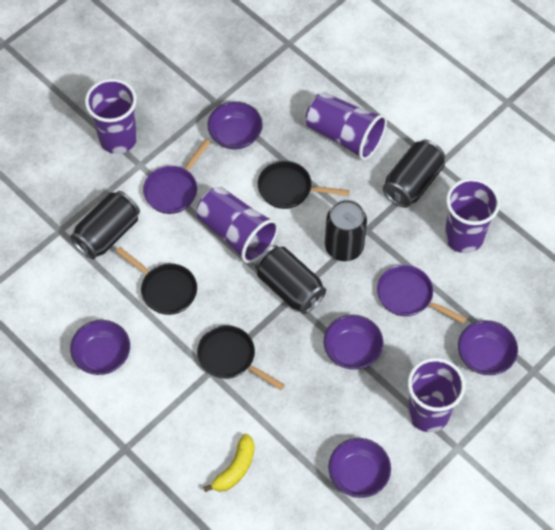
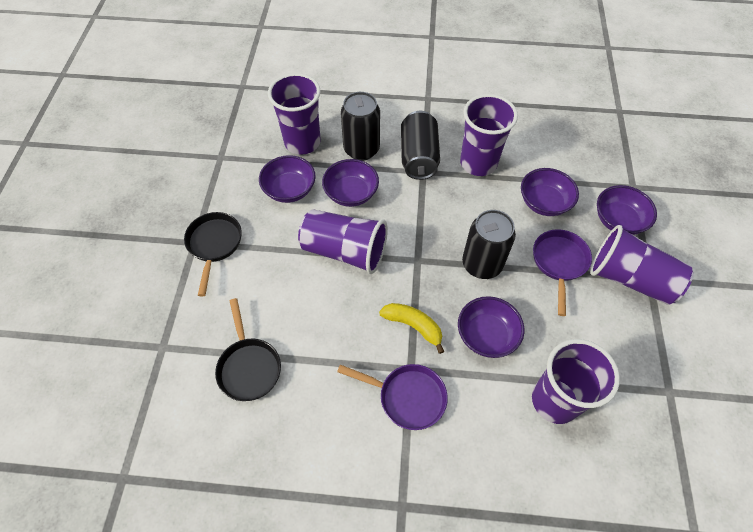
black can: 4 -> 3
black pan: 3 -> 2

